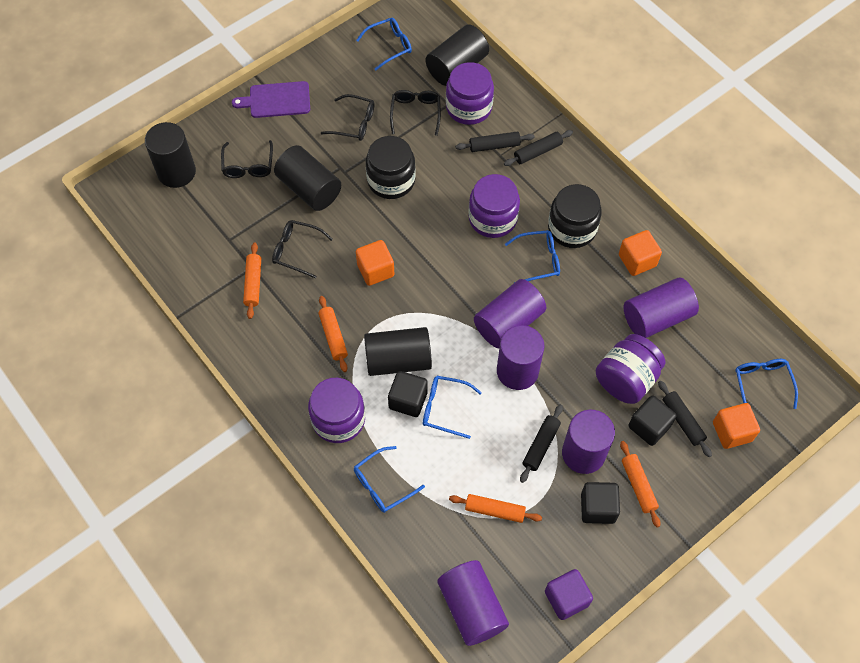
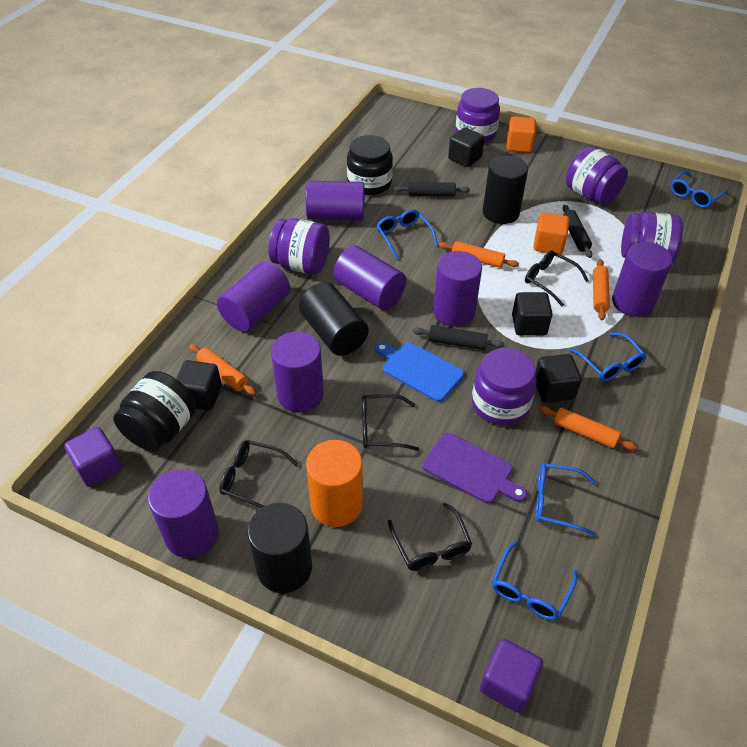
black cube: 3 -> 4
black cylinder: 4 -> 3
black rolling pin: 4 -> 3
blue cutting board: 0 -> 1
orange cube: 3 -> 2
orange cylinder: 0 -> 1
purple cube: 1 -> 2
purple cylinder: 5 -> 7
purple jar: 4 -> 5

